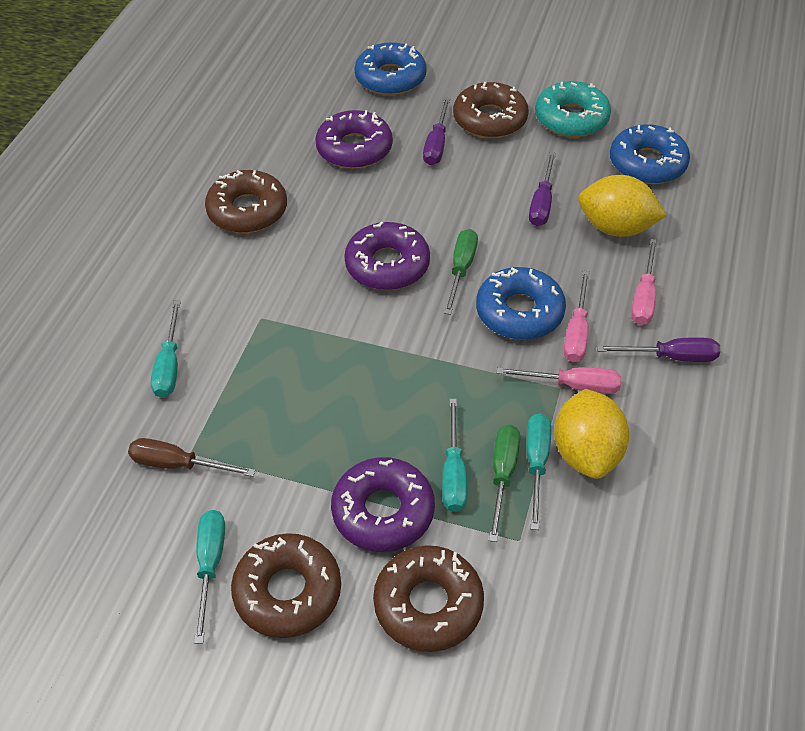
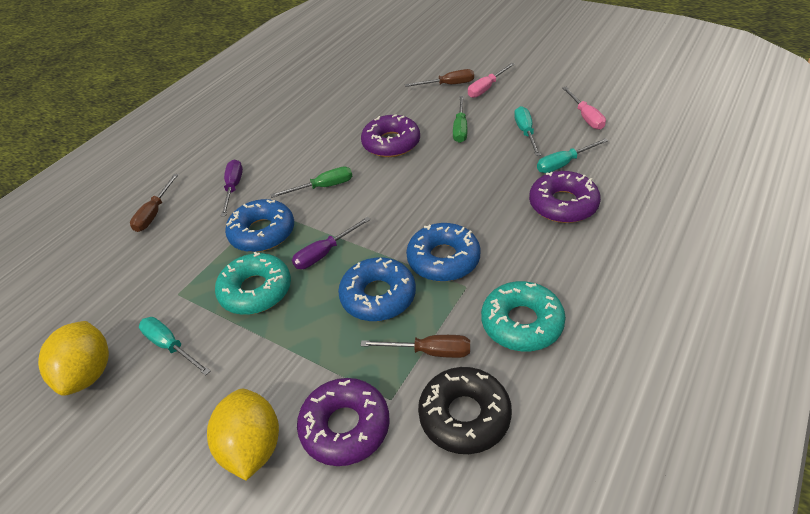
black donut: 0 -> 1
brown donut: 4 -> 0
brown screwdriver: 1 -> 3
pink screwdriver: 3 -> 2
purple screwdriver: 3 -> 2
turquoise donut: 1 -> 2
turquoise screwdriver: 4 -> 3

